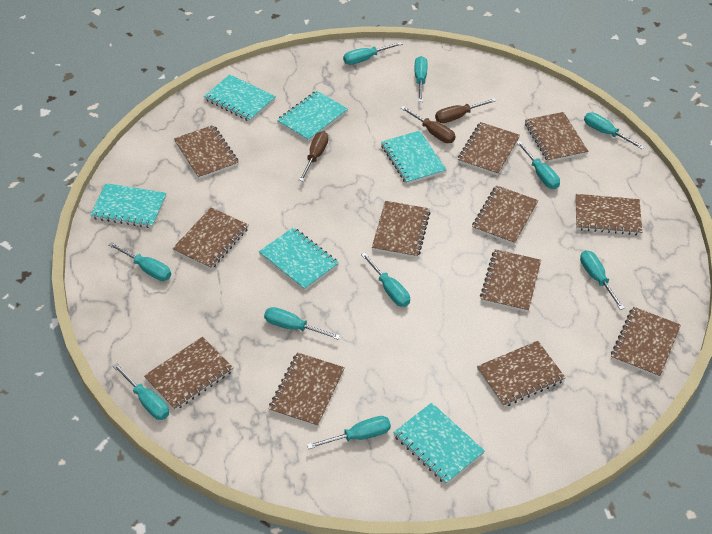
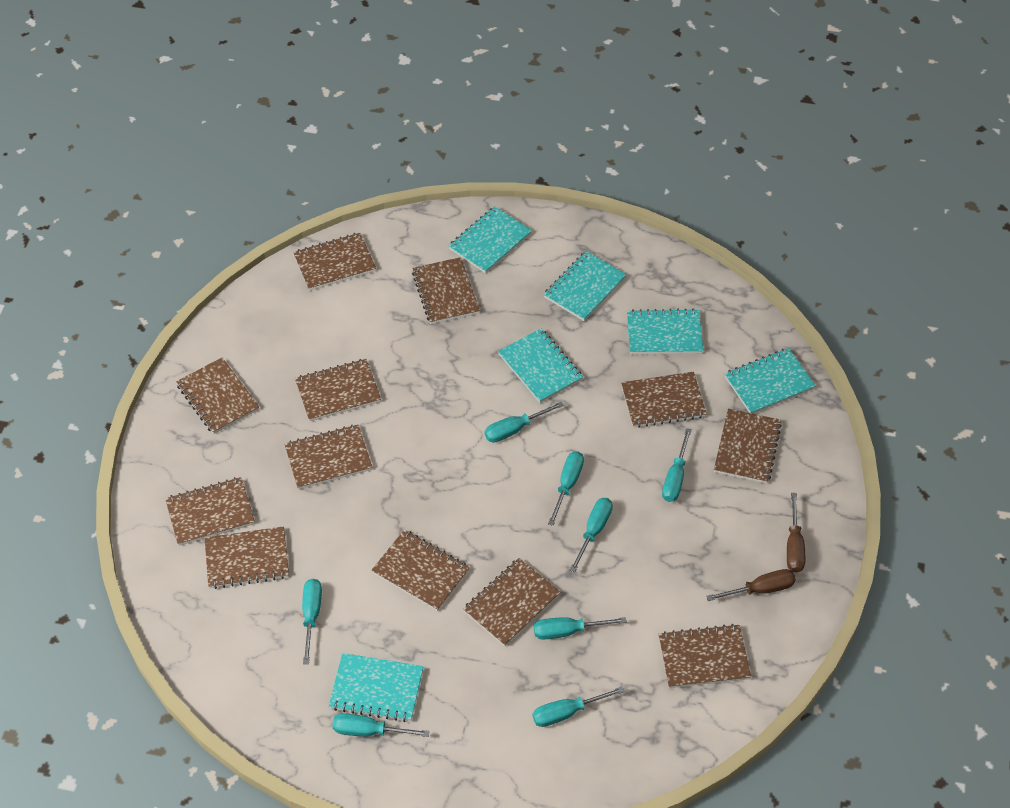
brown screwdriver: 3 -> 2
turquoise screwdriver: 10 -> 8

